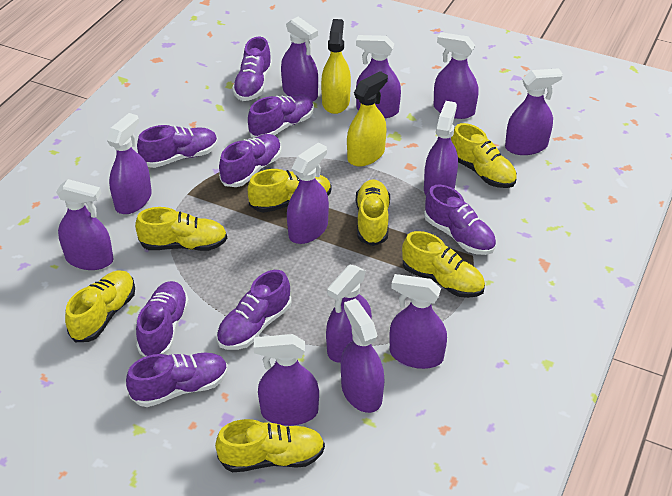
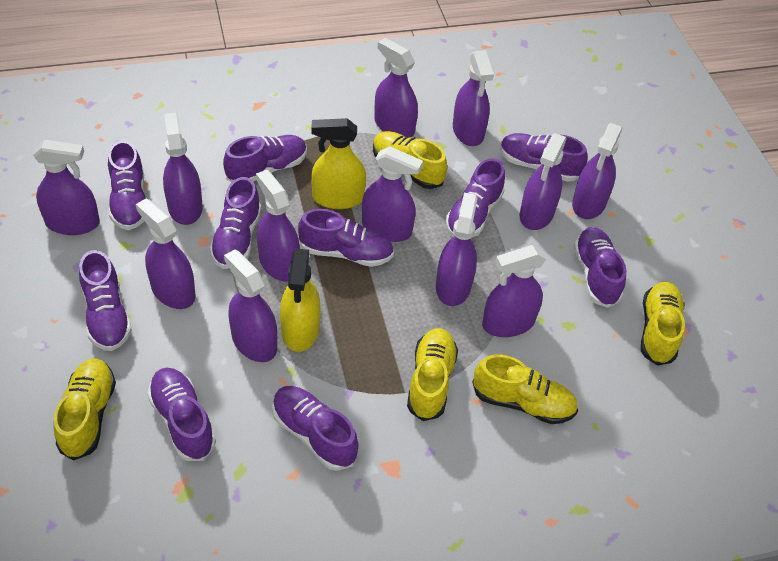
purple shoe: 8 -> 10
yellow shoe: 7 -> 5

